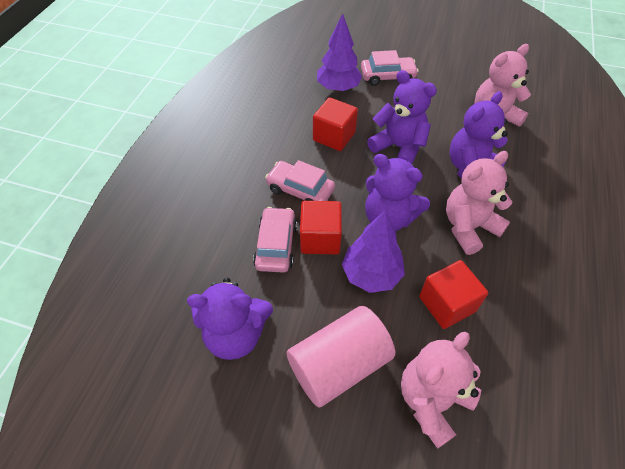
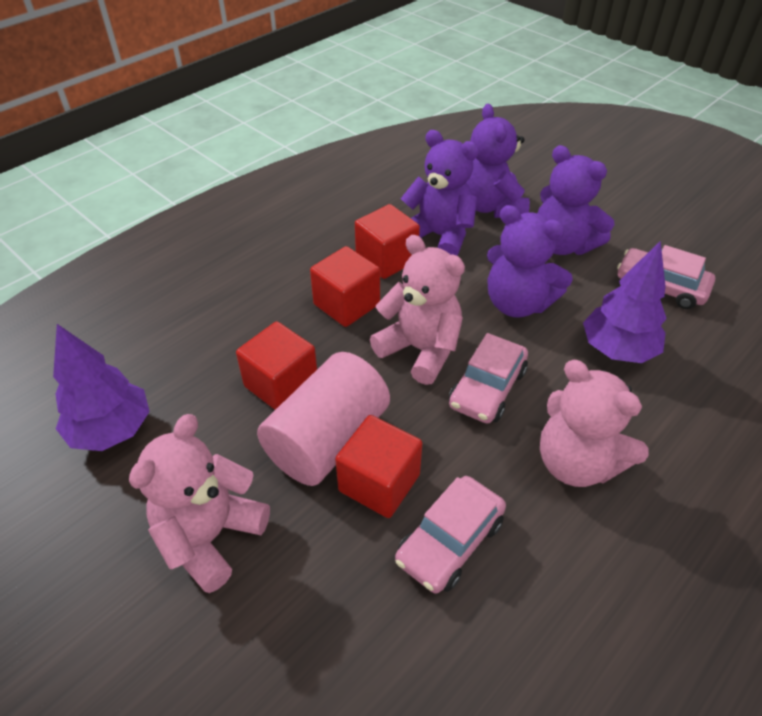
red cube: 3 -> 4

